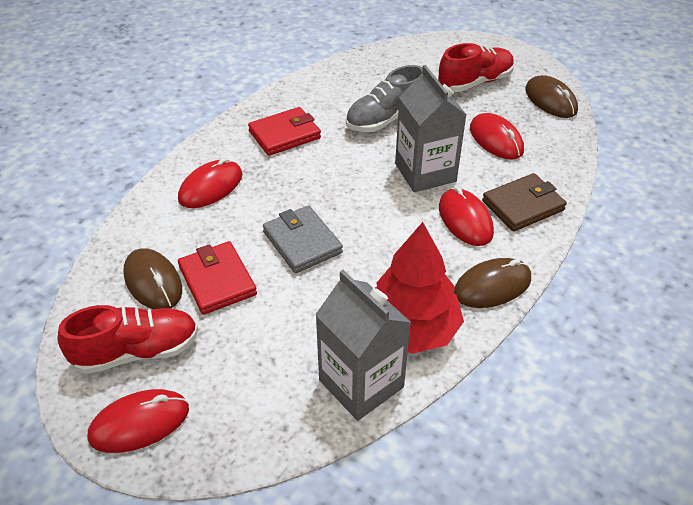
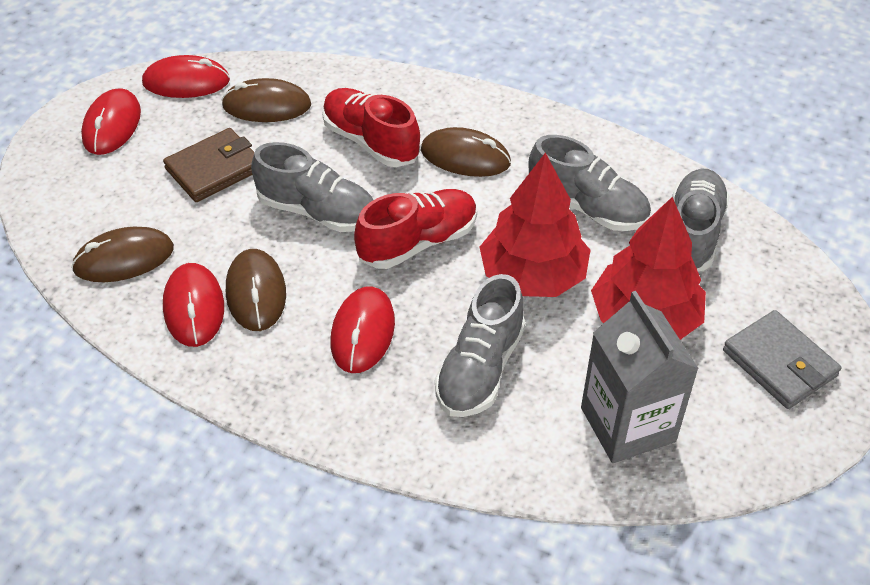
brown mouse: 3 -> 4
grey carton: 2 -> 1
grey shoe: 1 -> 4
red tree: 1 -> 2
red wallet: 2 -> 0

